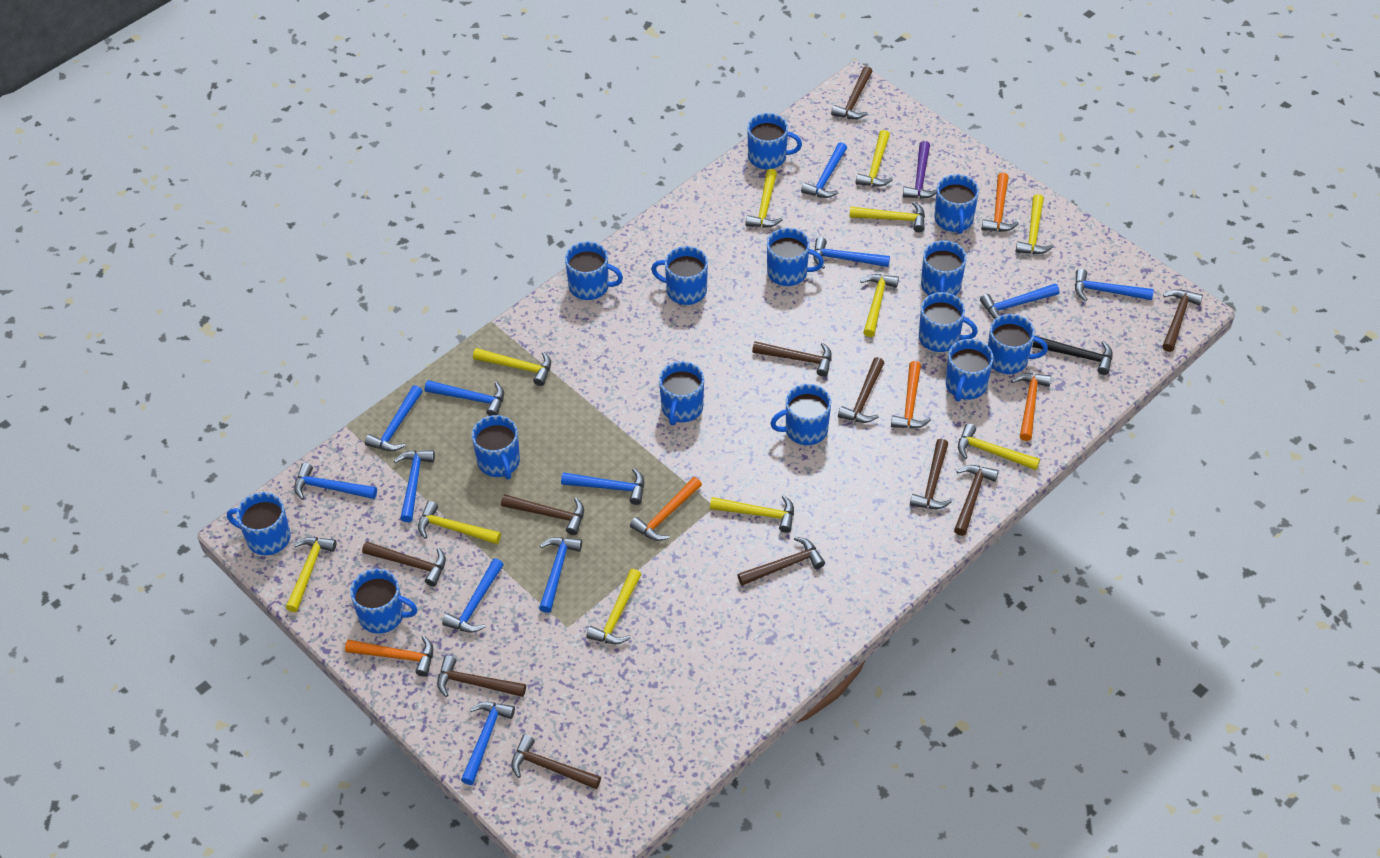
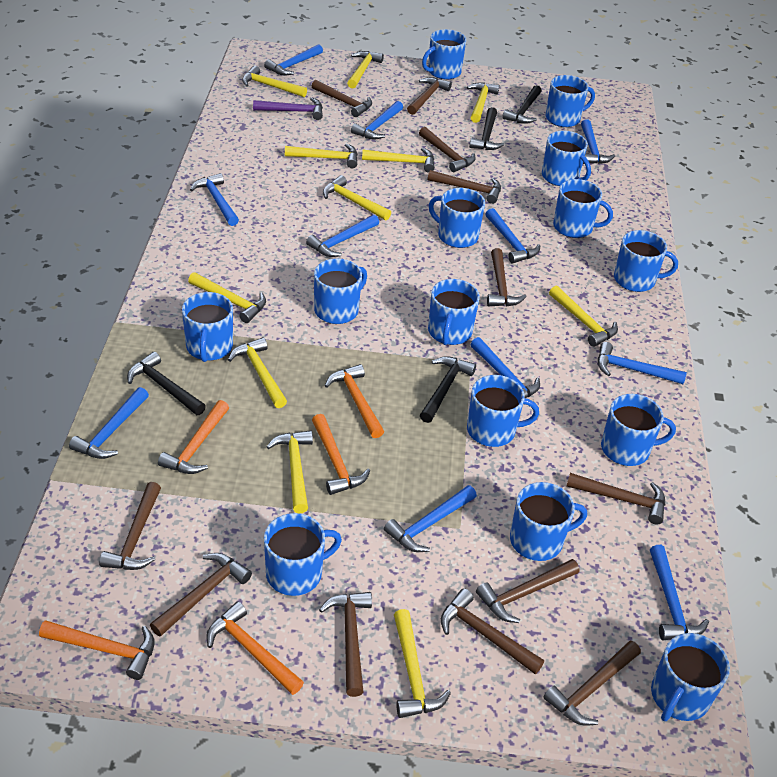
black hammer: 1 -> 4
blue hammer: 12 -> 11
brown hammer: 11 -> 12

